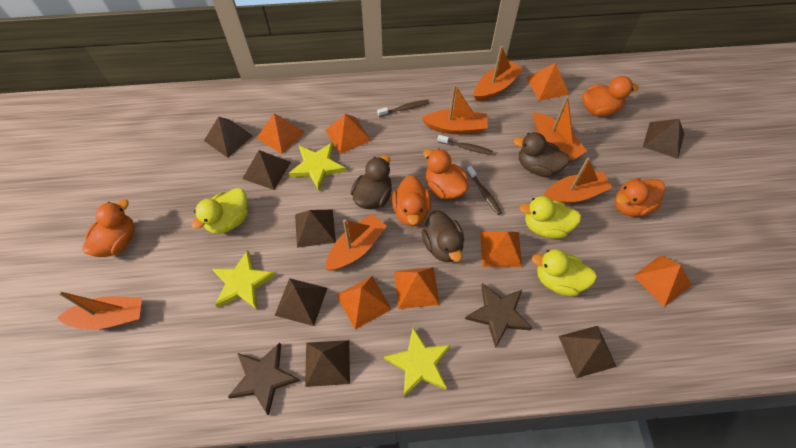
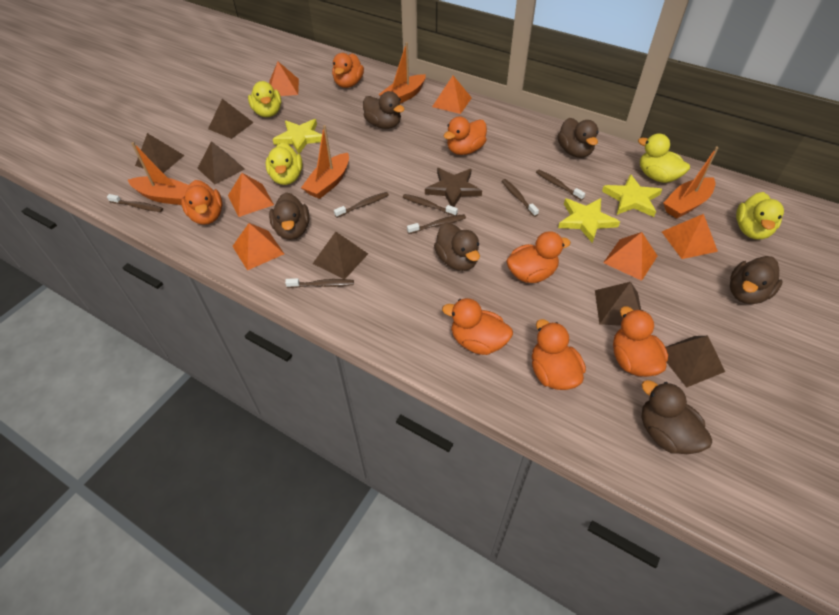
brown duck: 3 -> 6
brown pyramid: 7 -> 6
brown star: 2 -> 1
brown toothbrush: 3 -> 7
orange boat: 6 -> 4
orange duck: 5 -> 7
orange pyramid: 7 -> 6
yellow duck: 3 -> 4

